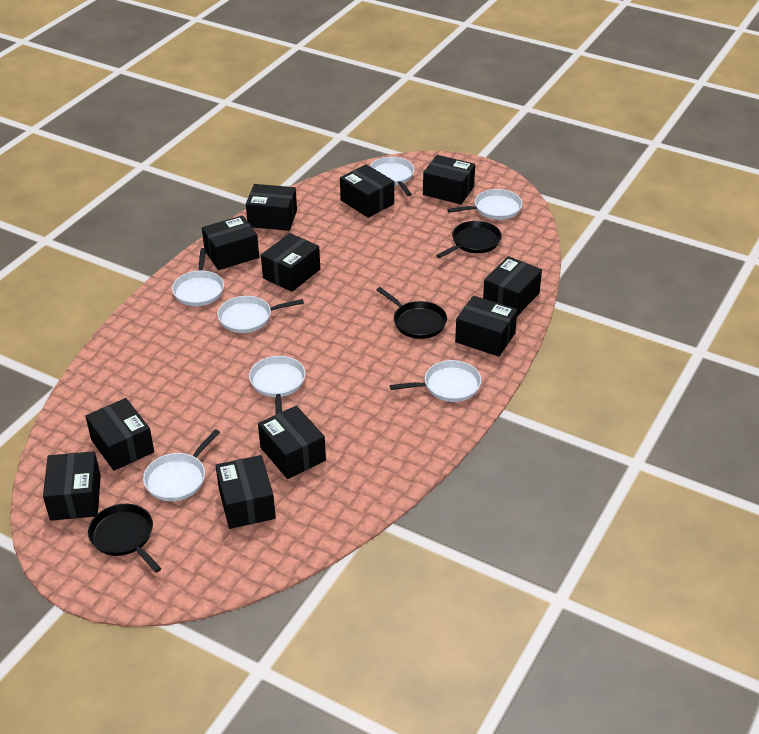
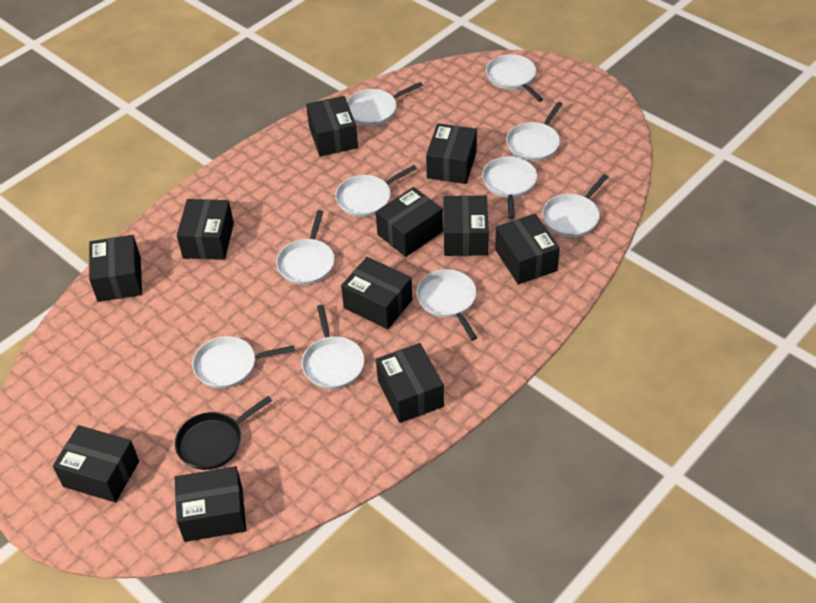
black pan: 3 -> 1
white pan: 7 -> 10

